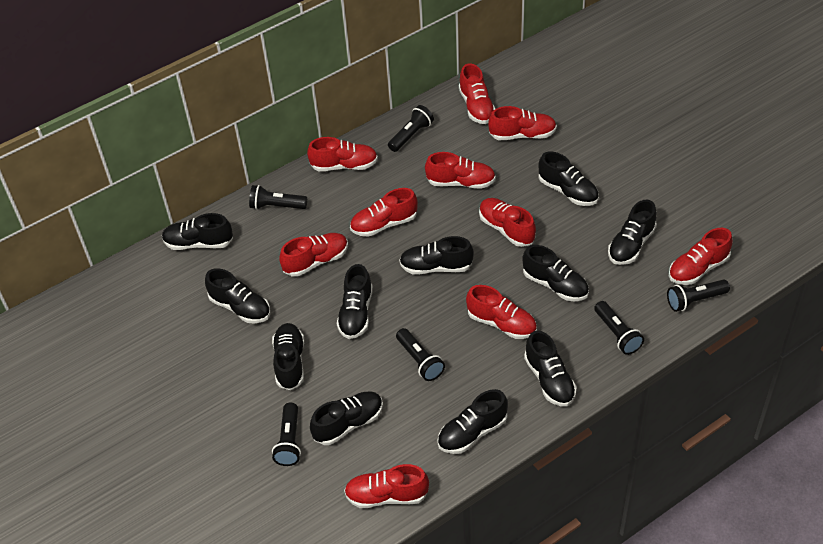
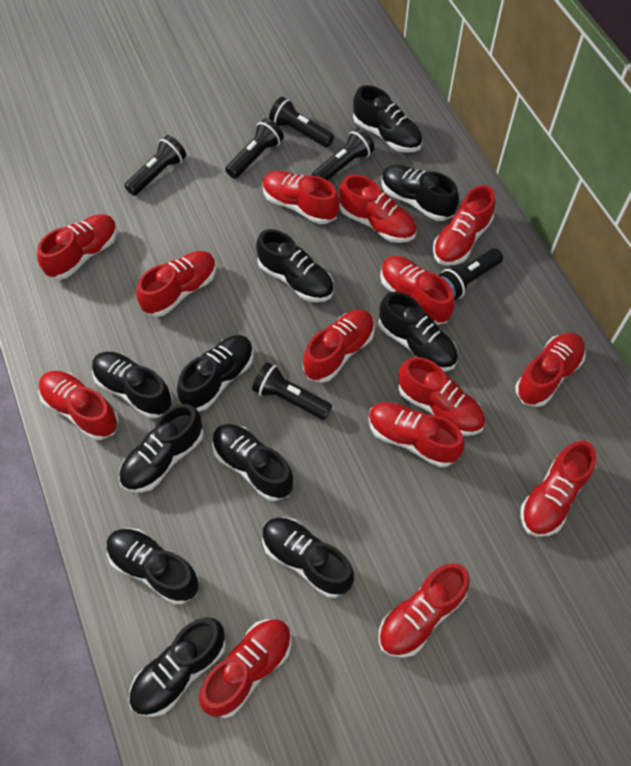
red shoe: 10 -> 14

